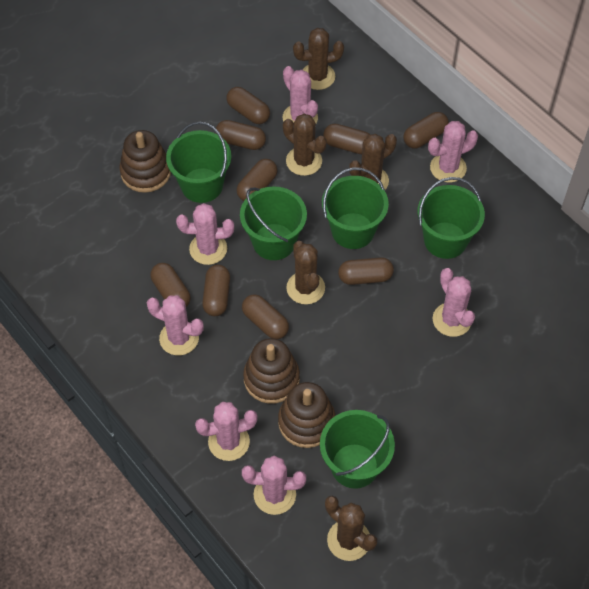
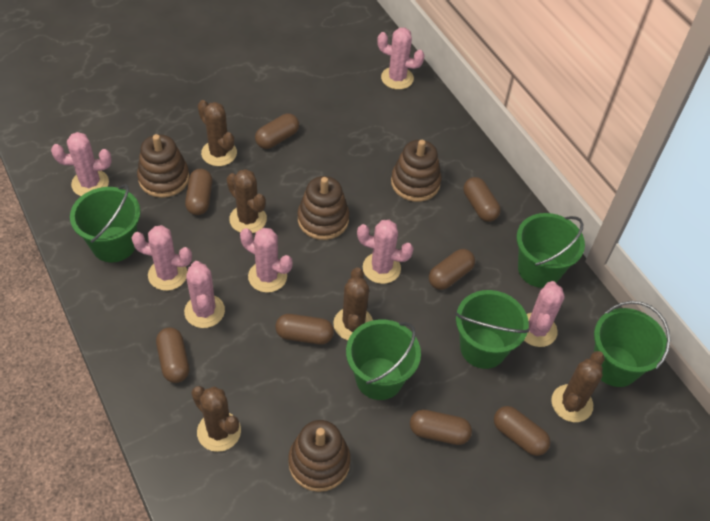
brown capsule: 9 -> 8
brown stacking toy: 3 -> 4

